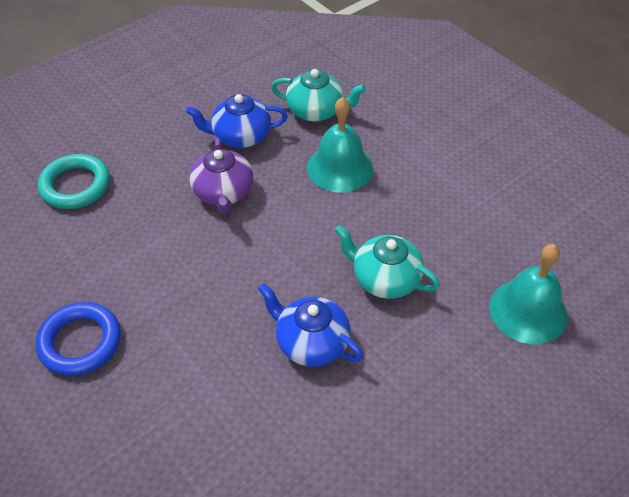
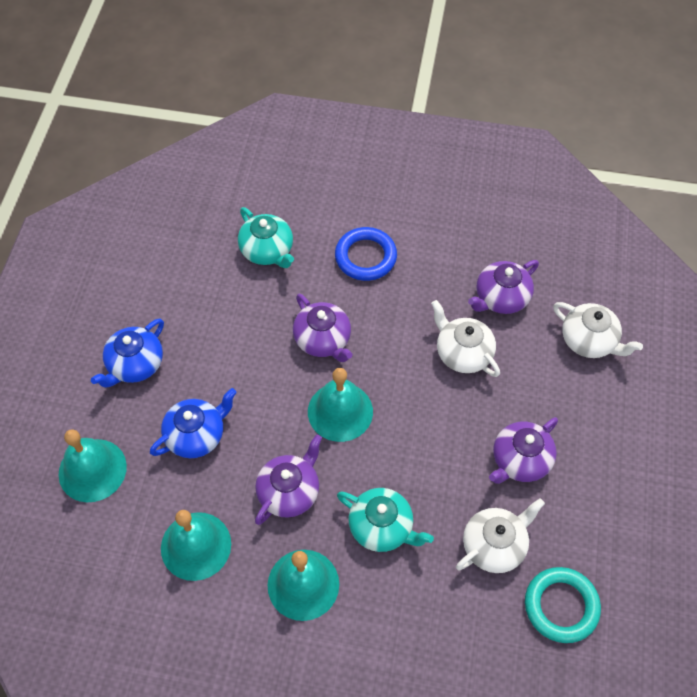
purple teapot: 1 -> 4
turquoise bell: 2 -> 4
white teapot: 0 -> 3

